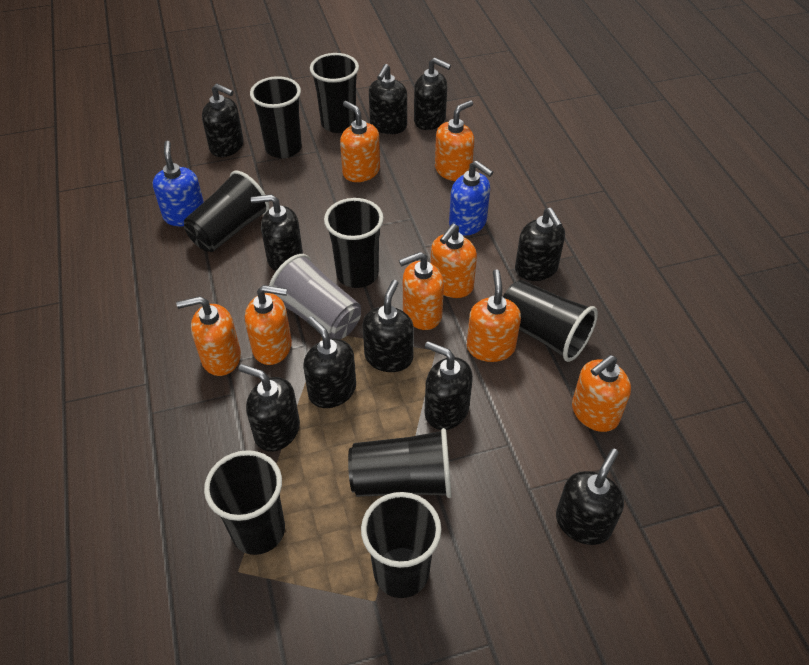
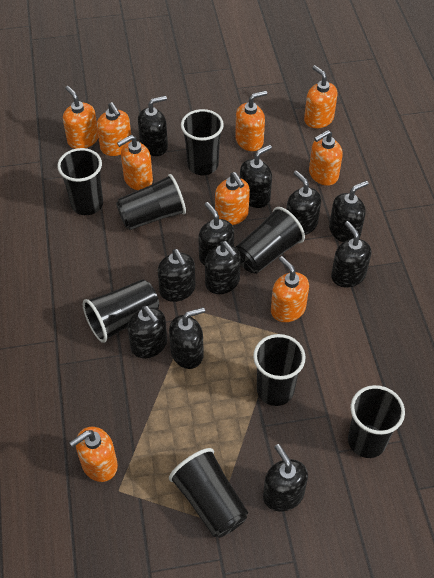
black soap dispenser: 10 -> 11
blue soap dispenser: 2 -> 0
grey cup: 1 -> 0
orange soap dispenser: 8 -> 9

